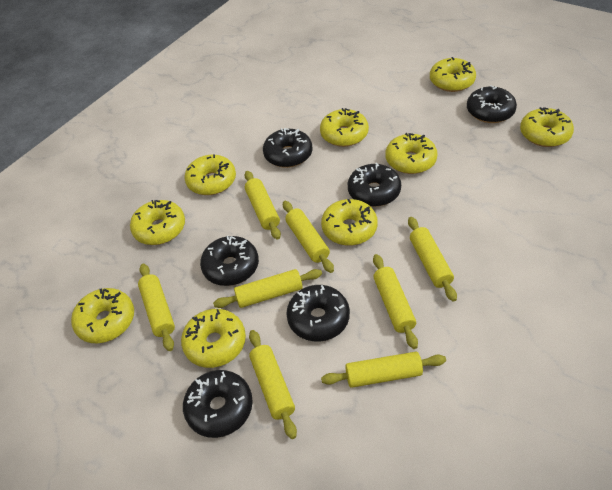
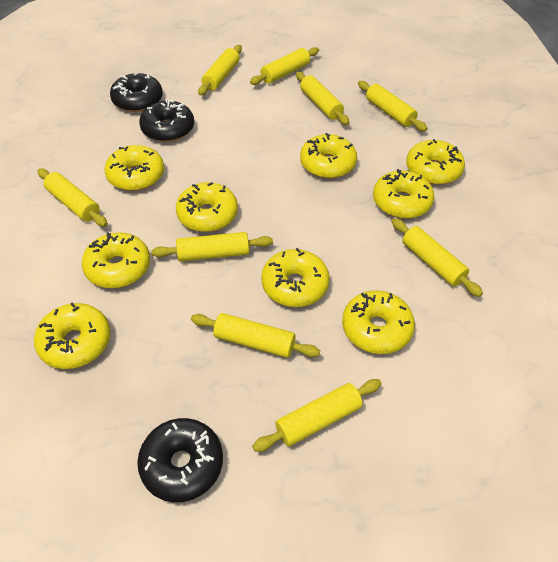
black donut: 6 -> 3
yellow rolling pin: 8 -> 9

